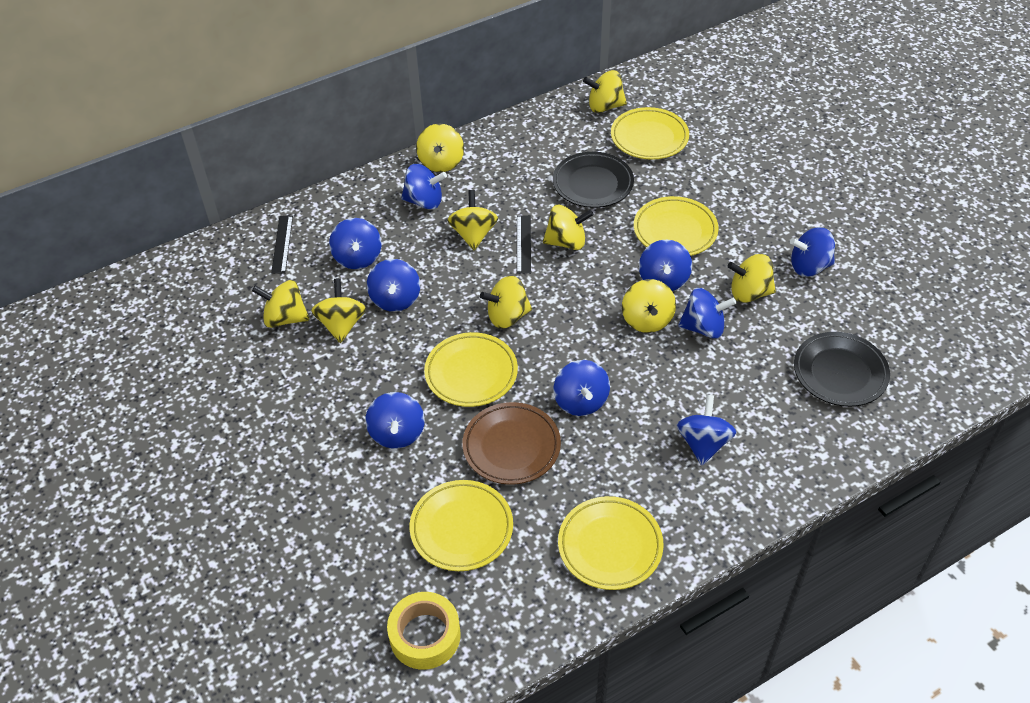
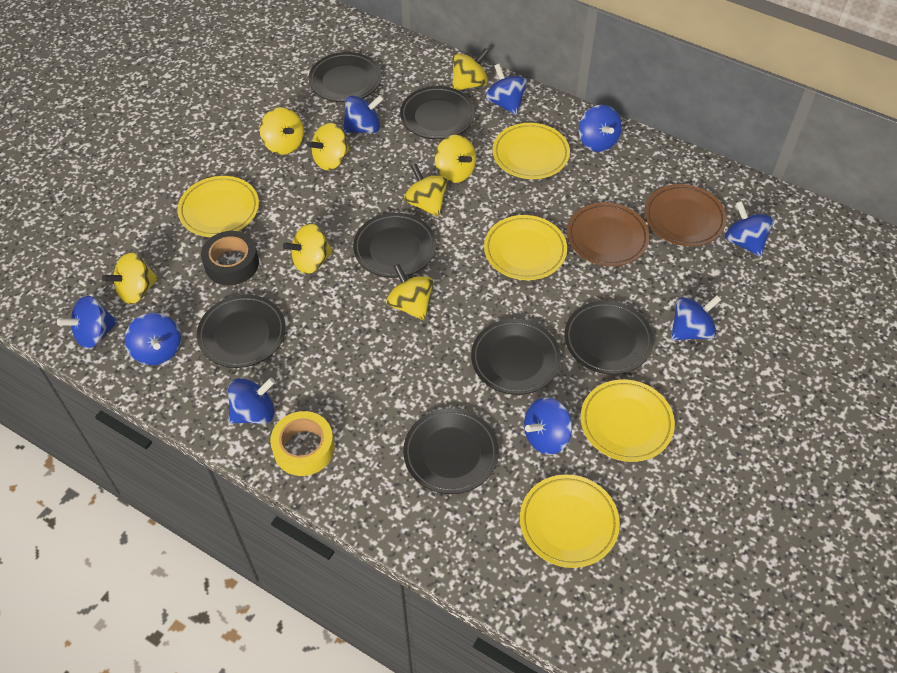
black plate: 2 -> 7
black ruler: 2 -> 0
black tape: 0 -> 1
brown plate: 1 -> 2
yellow spinning top: 9 -> 8

